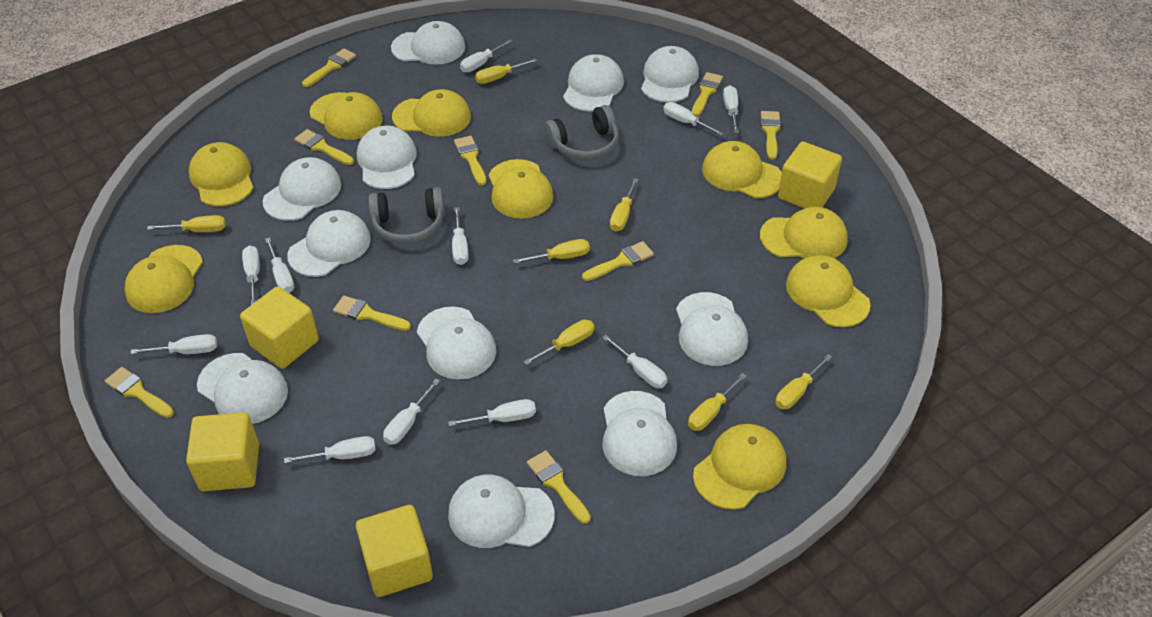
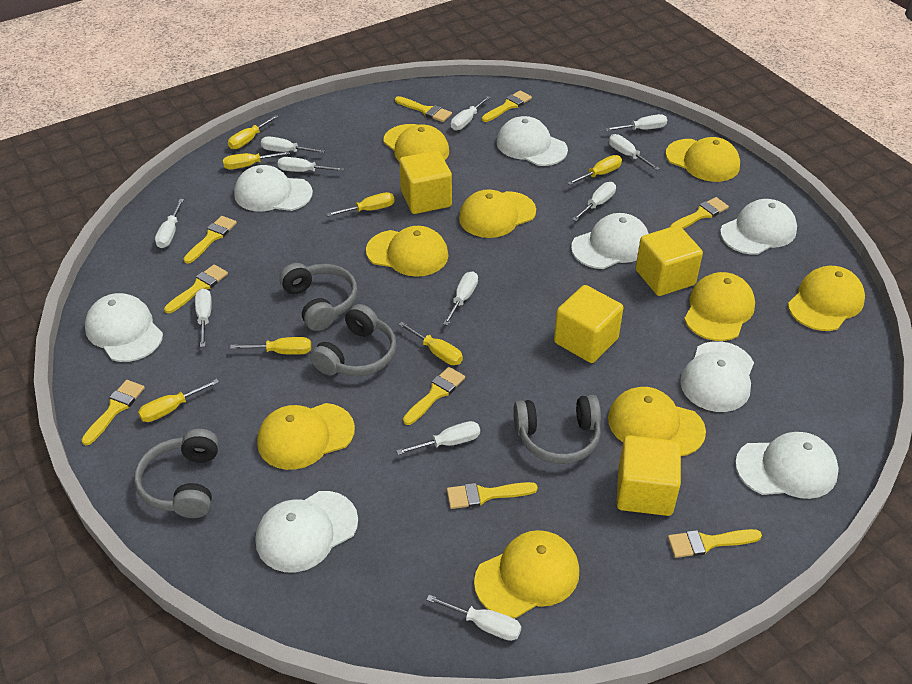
grey headphones: 2 -> 4
white cap: 11 -> 8

